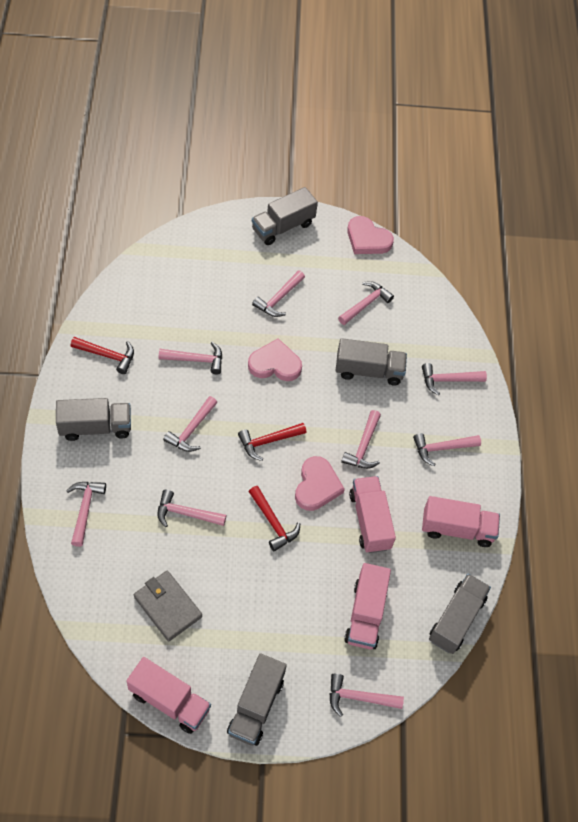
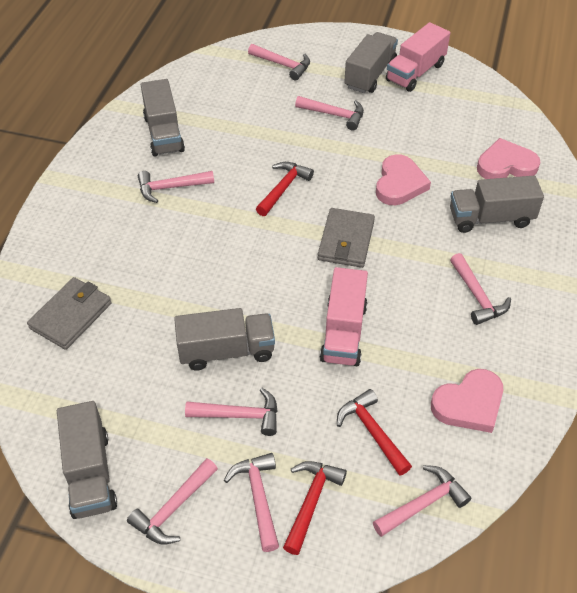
grey wallet: 1 -> 2
pink hammer: 10 -> 8
pink truck: 4 -> 2

